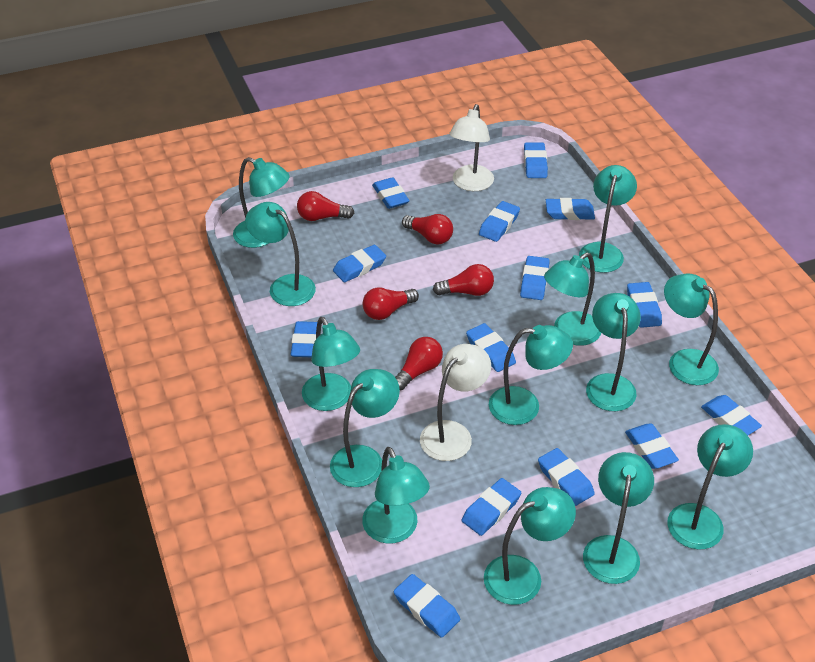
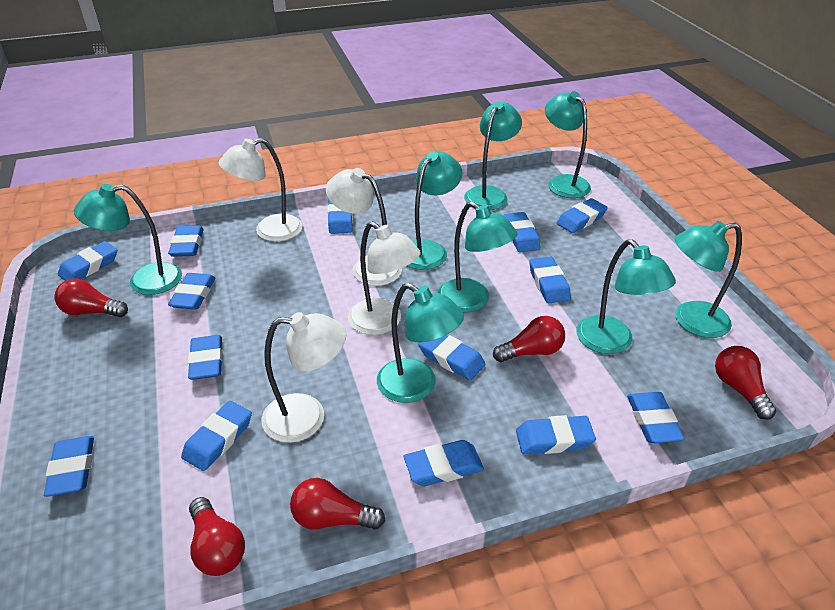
turquoise lamp: 13 -> 8
white lamp: 2 -> 4

